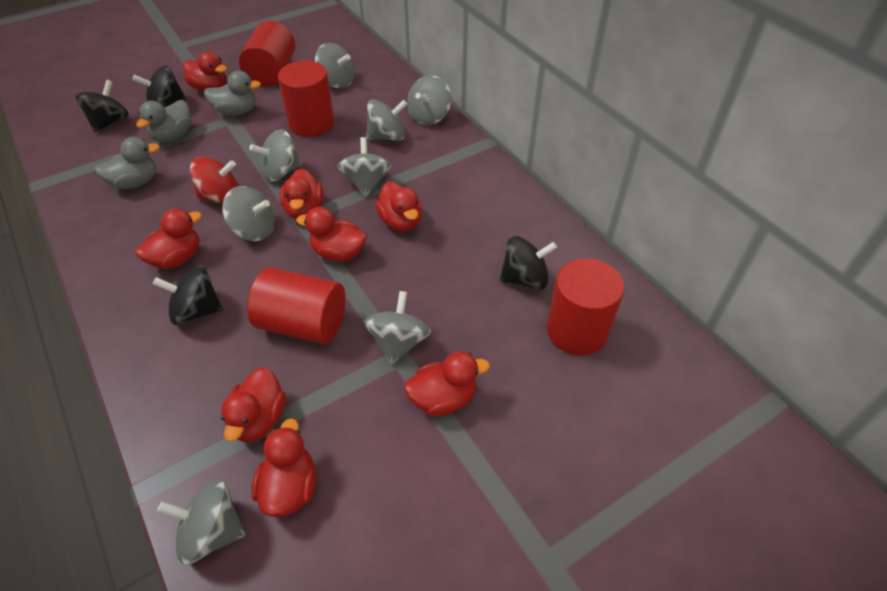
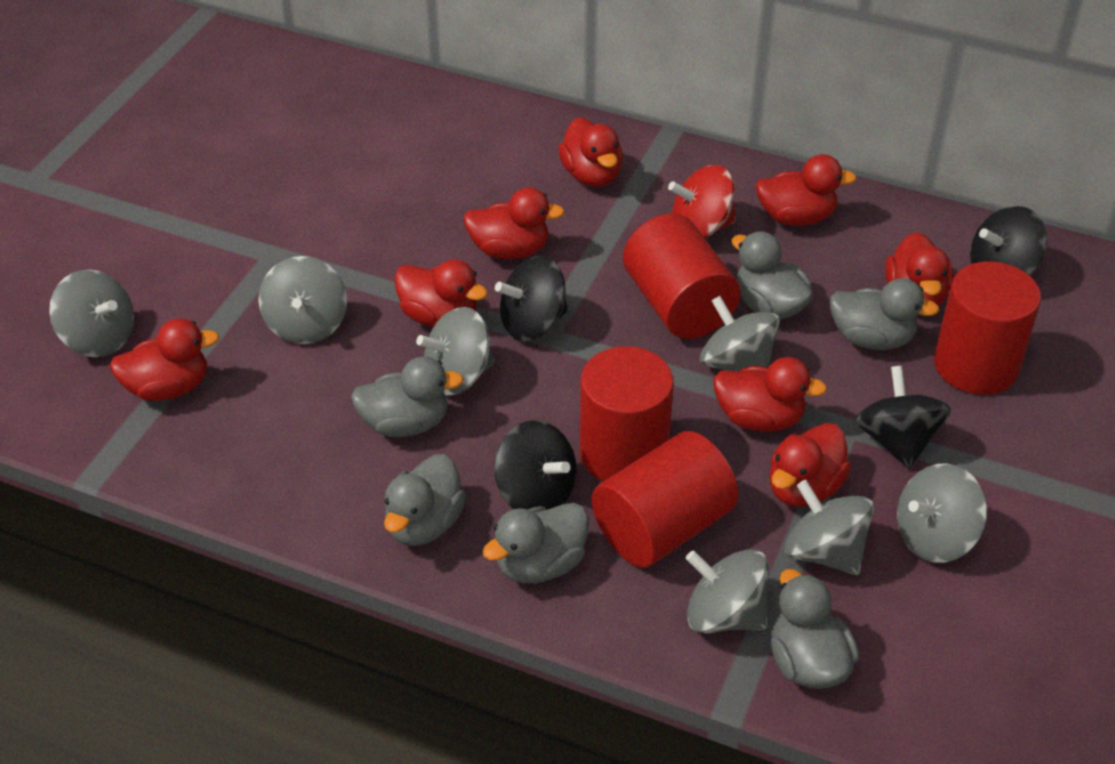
grey duck: 3 -> 6
grey spinning top: 8 -> 7

